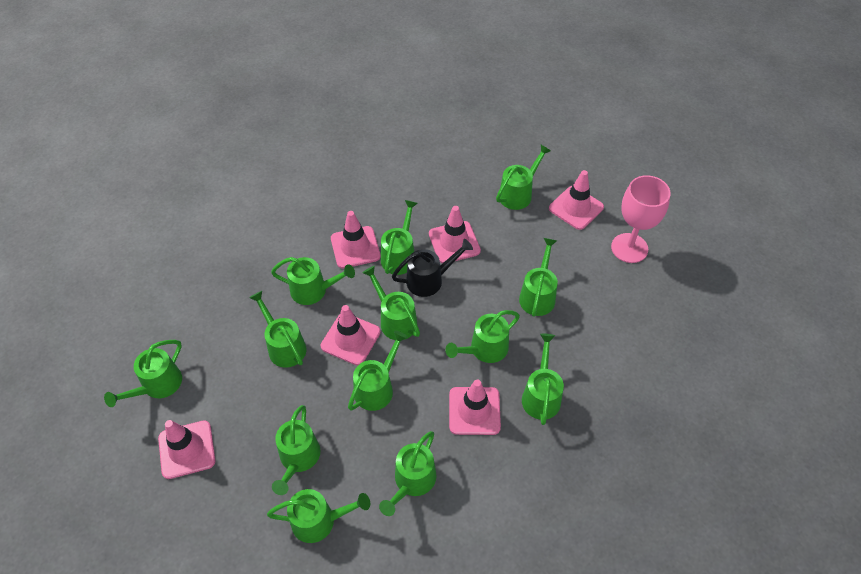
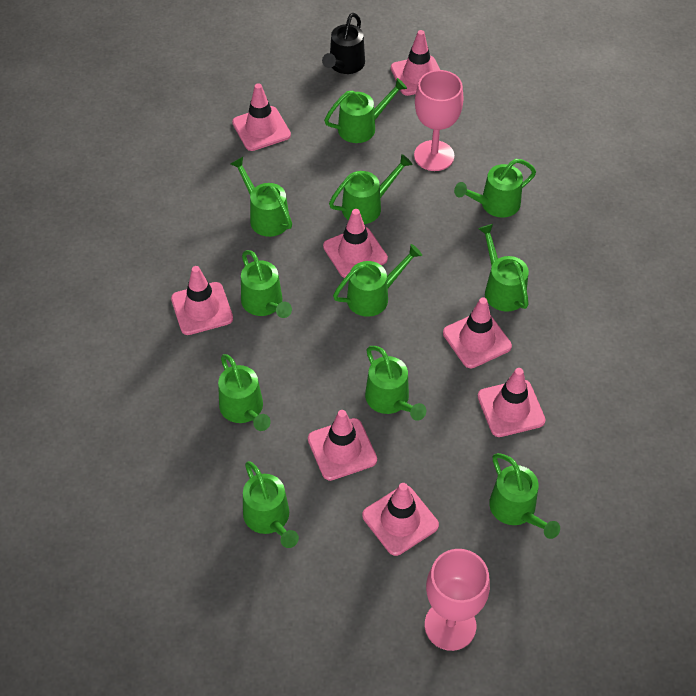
green watering can: 13 -> 11
pink goblet: 1 -> 2
pink traffic cone: 6 -> 8

